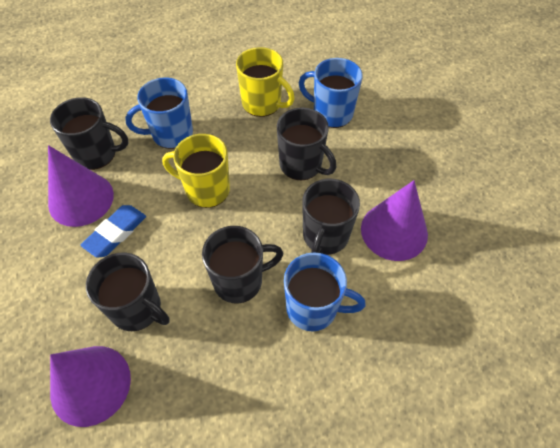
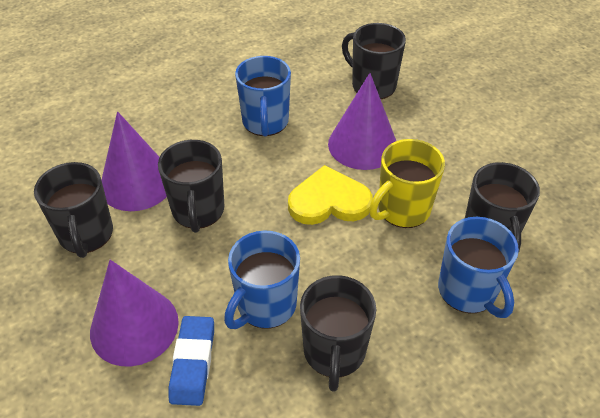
yellow heart: 0 -> 1
yellow mug: 2 -> 1

